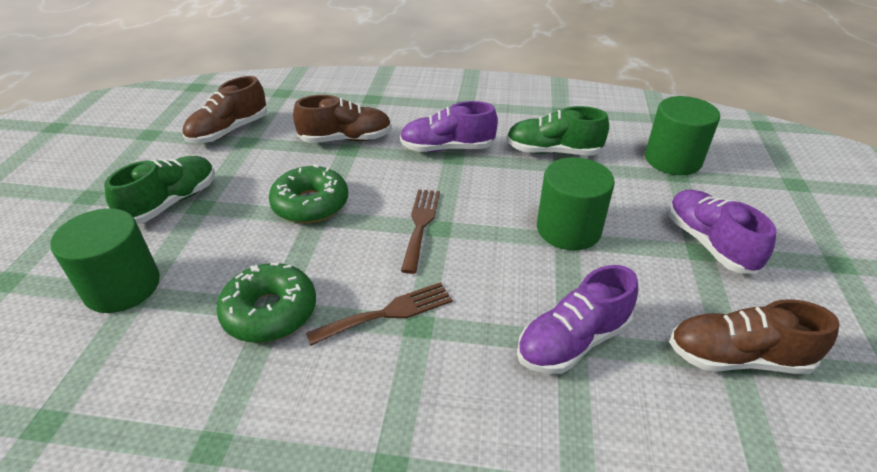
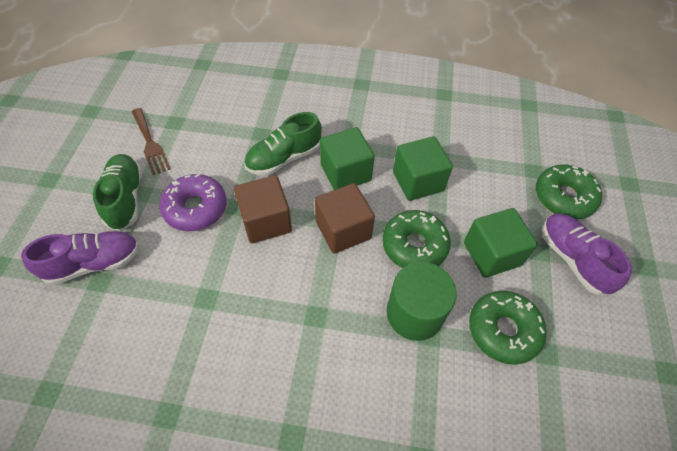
brown cube: 0 -> 2
brown fork: 2 -> 1
brown shoe: 3 -> 0
green cube: 0 -> 3
green cylinder: 3 -> 1
green donut: 2 -> 3
purple donut: 0 -> 1
purple shoe: 3 -> 2

